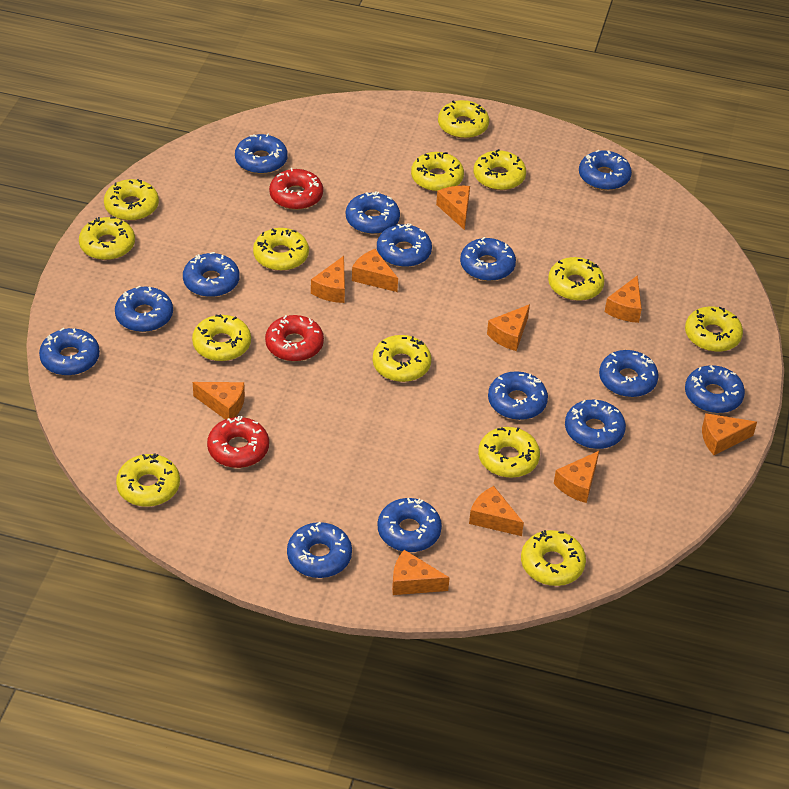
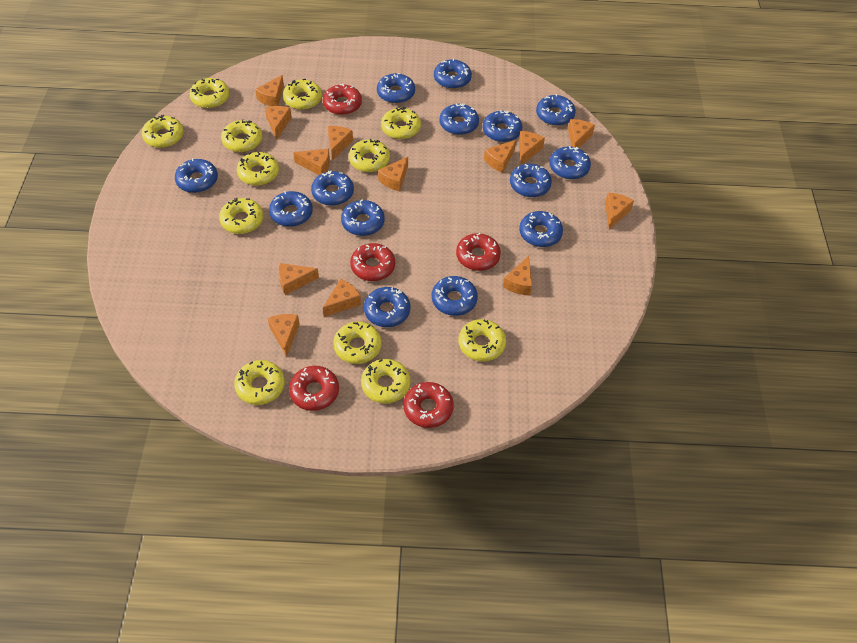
orange cheese: 10 -> 13
red donut: 3 -> 5
yellow donut: 13 -> 12

